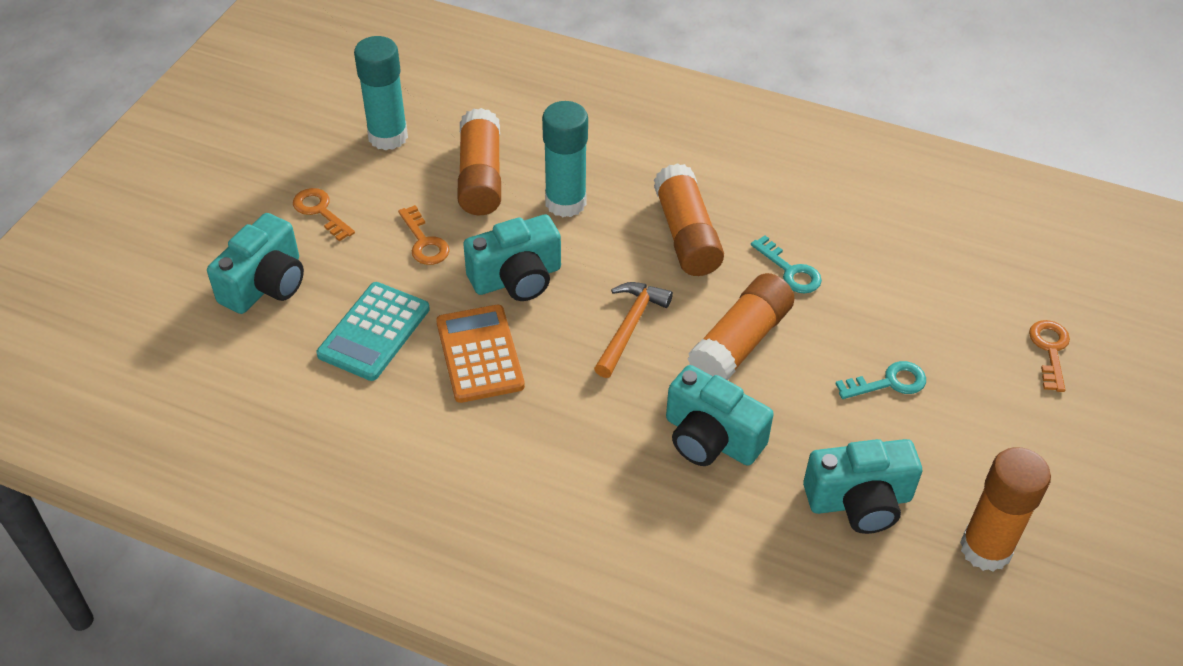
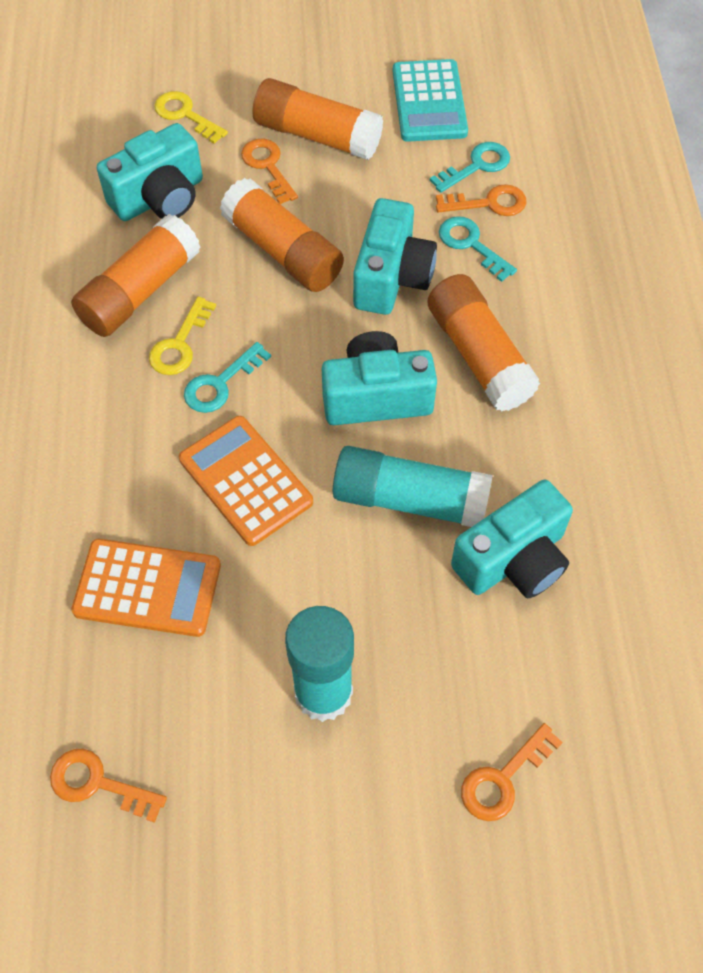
orange calculator: 1 -> 2
orange hammer: 1 -> 0
orange key: 3 -> 4
turquoise key: 2 -> 3
yellow key: 0 -> 2

